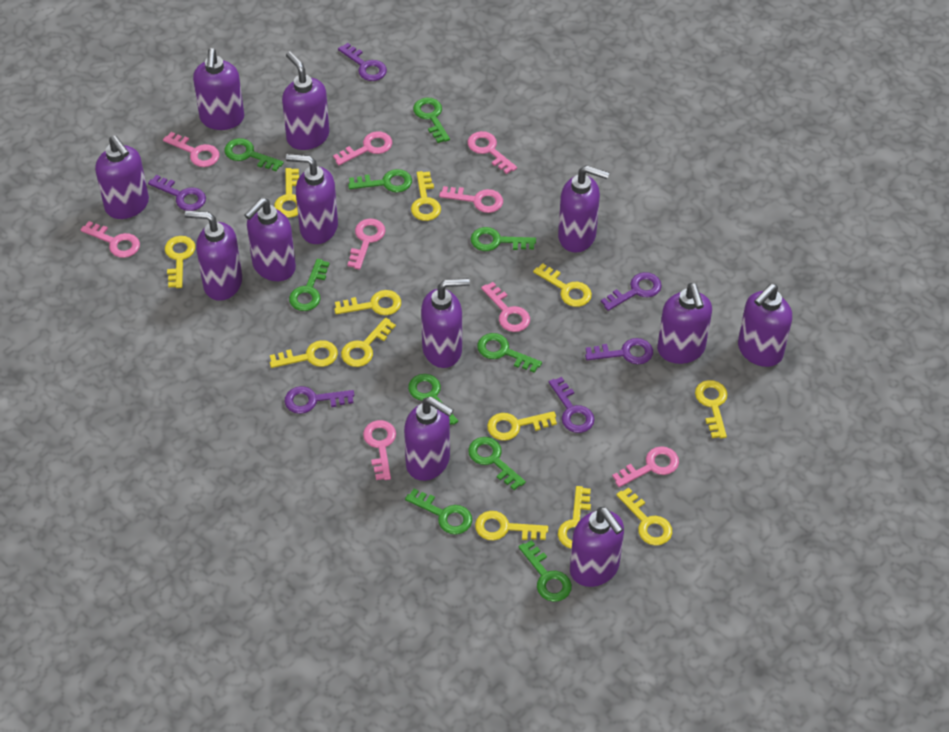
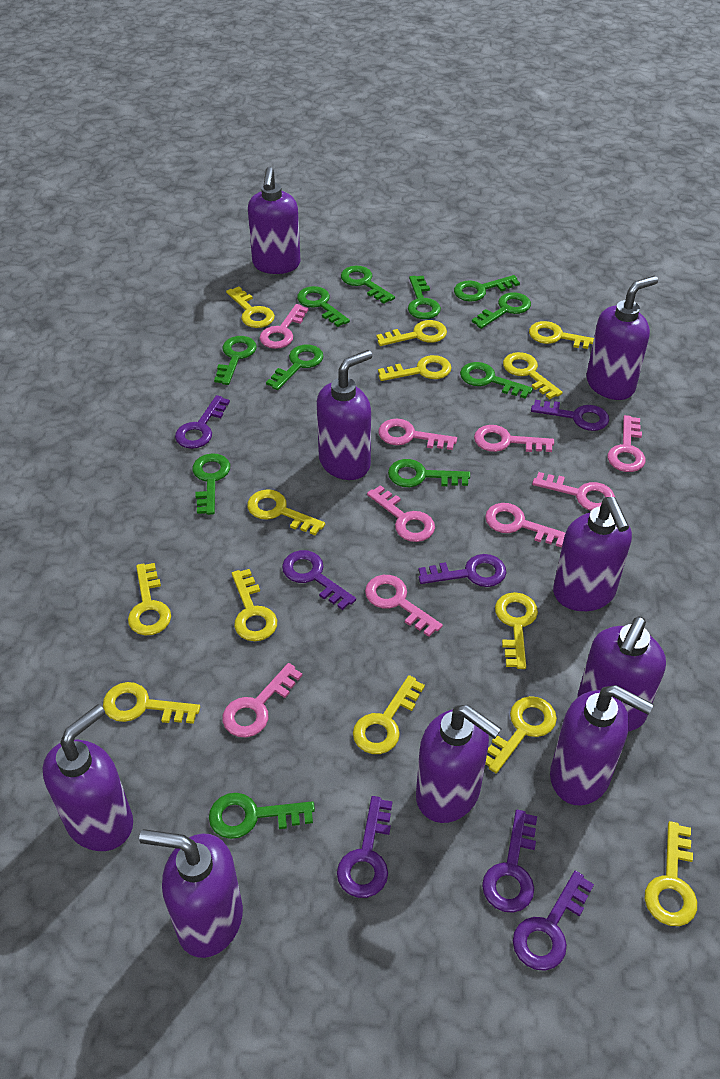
green key: 10 -> 11
purple key: 6 -> 7
purple soap dispenser: 12 -> 9
yellow key: 12 -> 13

